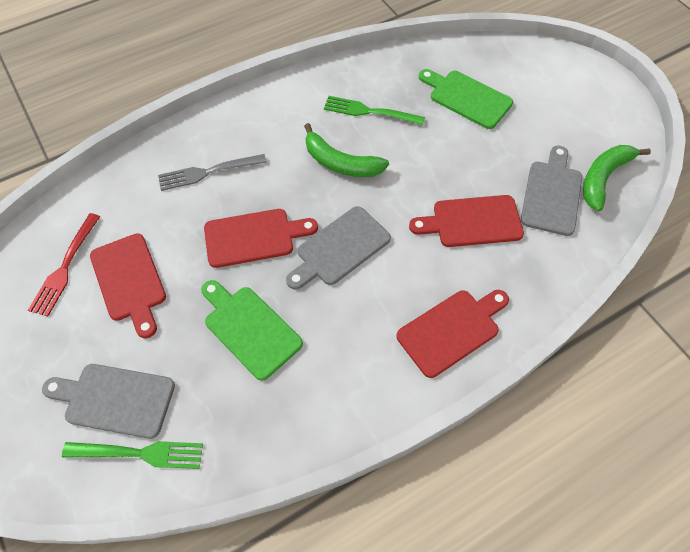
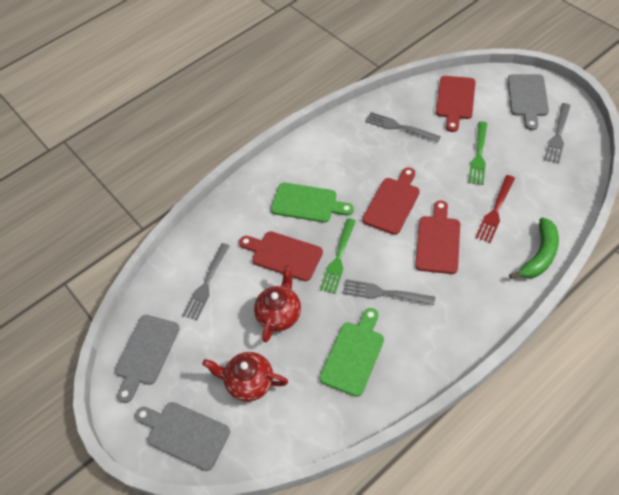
green banana: 2 -> 1
grey fork: 1 -> 4
red teapot: 0 -> 2

